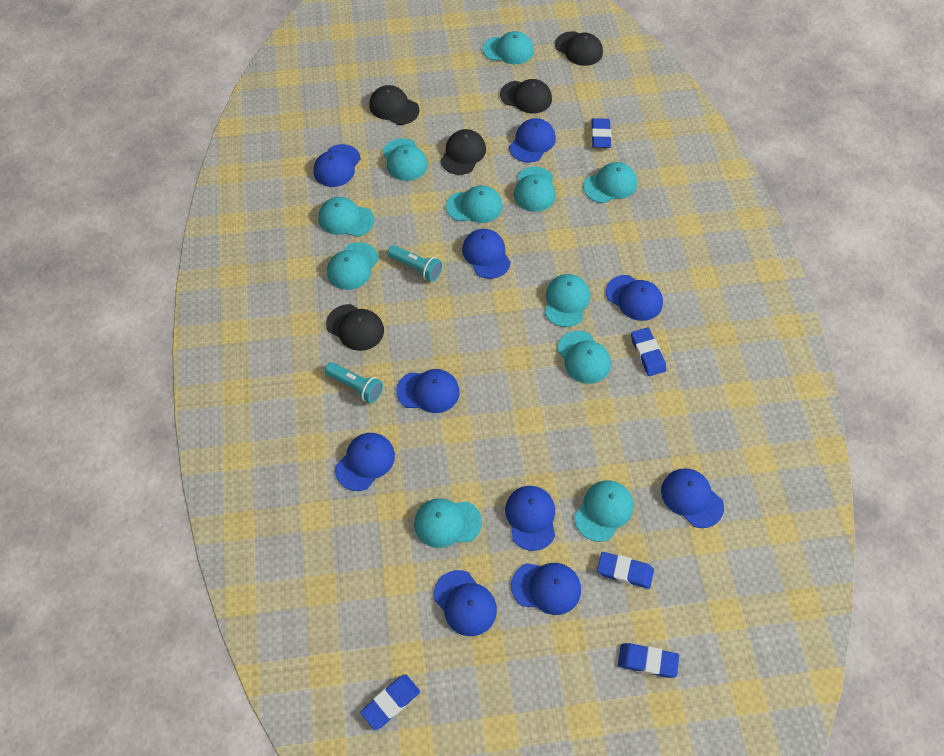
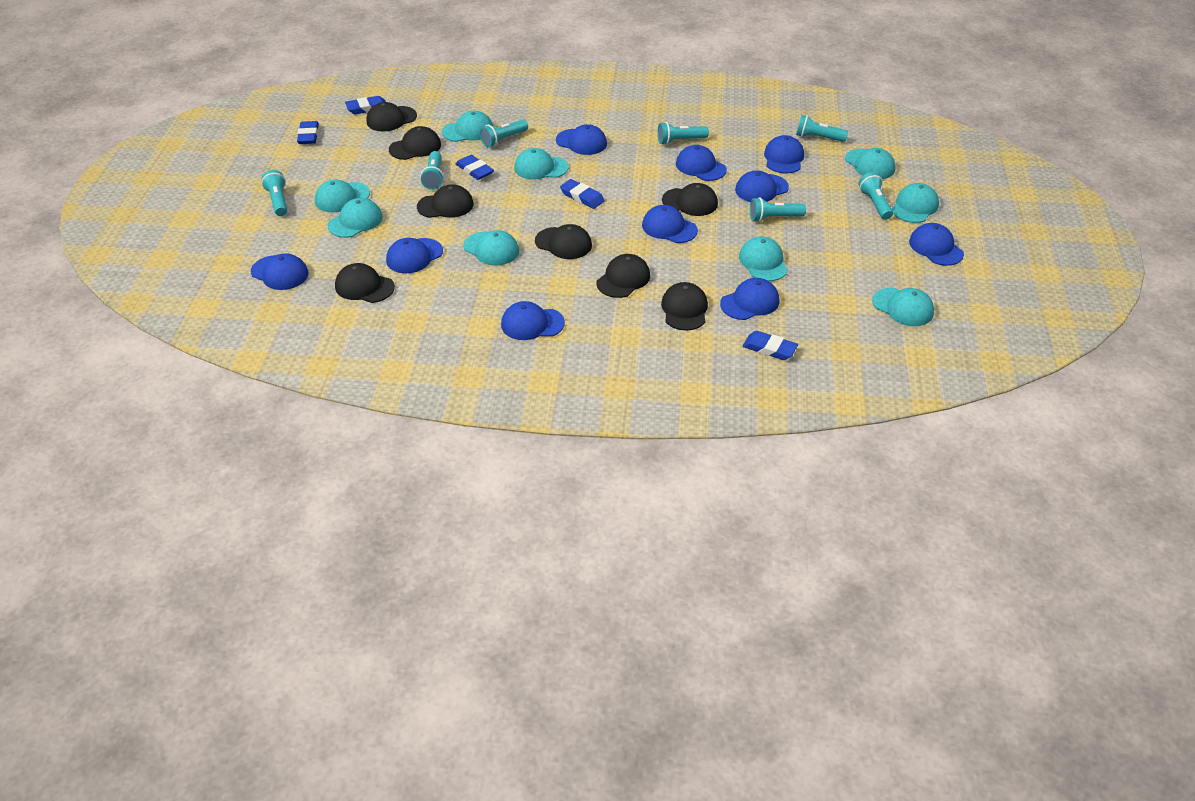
black cap: 5 -> 8
turquoise cap: 11 -> 9
turquoise flashlight: 2 -> 7

